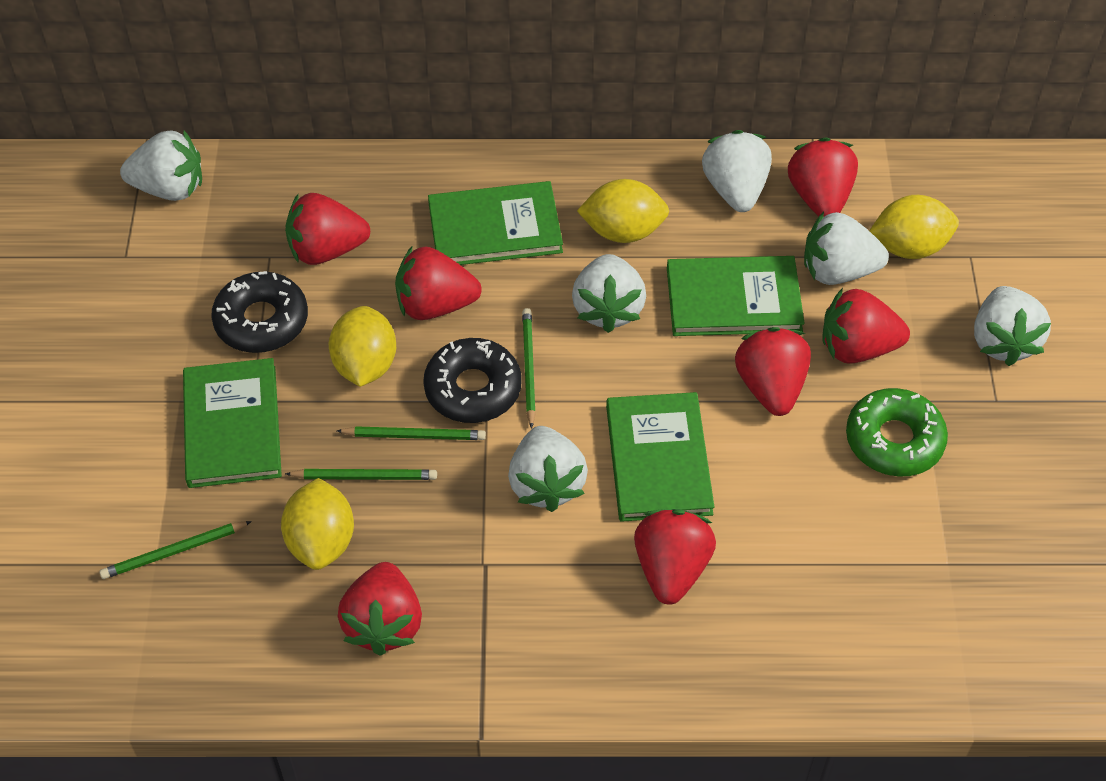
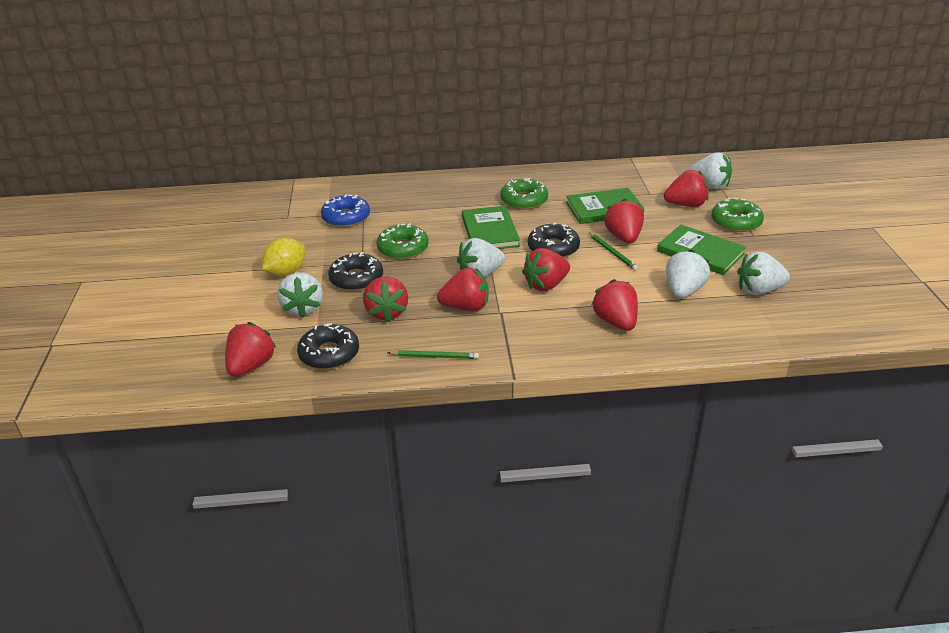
black donut: 2 -> 3
blue donut: 0 -> 1
green book: 4 -> 3
green donut: 1 -> 3
green pencil: 4 -> 2
white strawberry: 6 -> 5
yellow lemon: 4 -> 1

